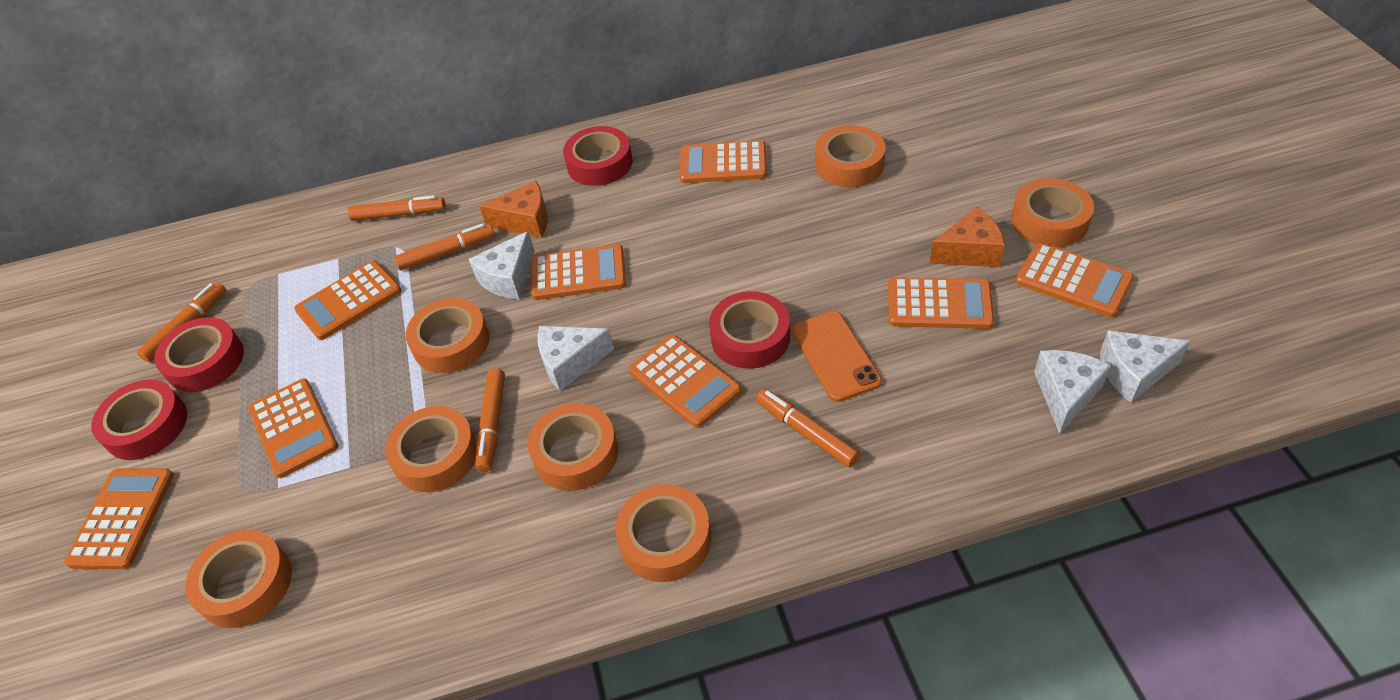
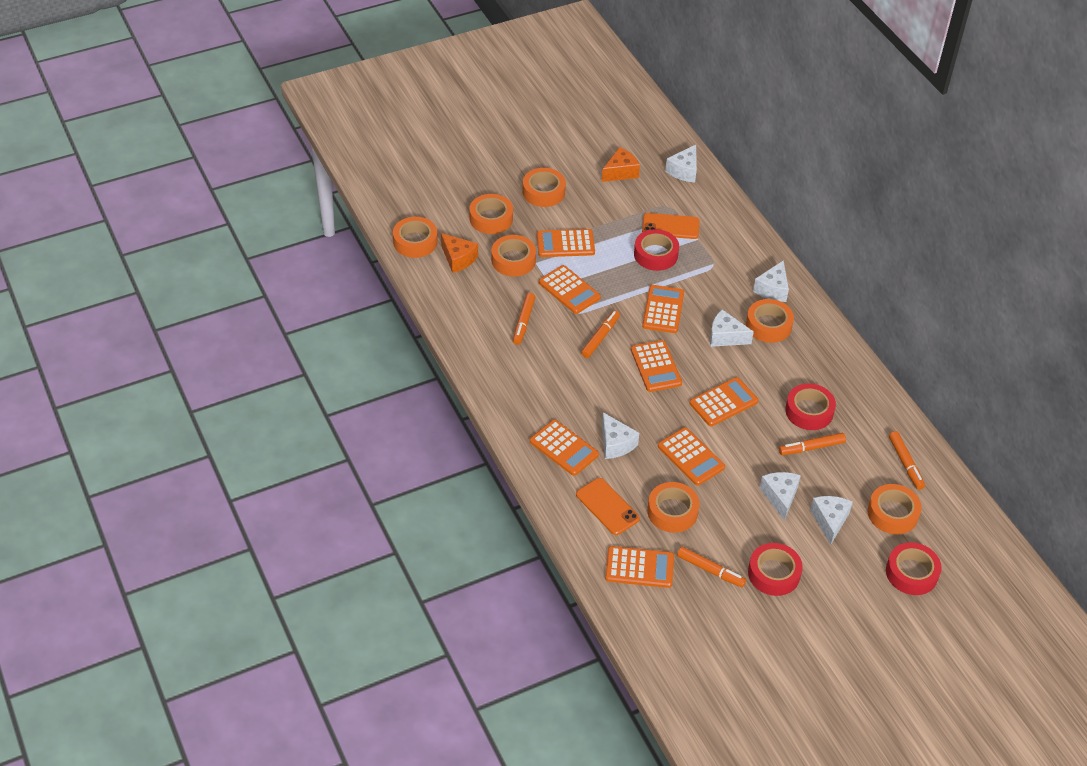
orange phone: 1 -> 2
white cheese: 4 -> 6

